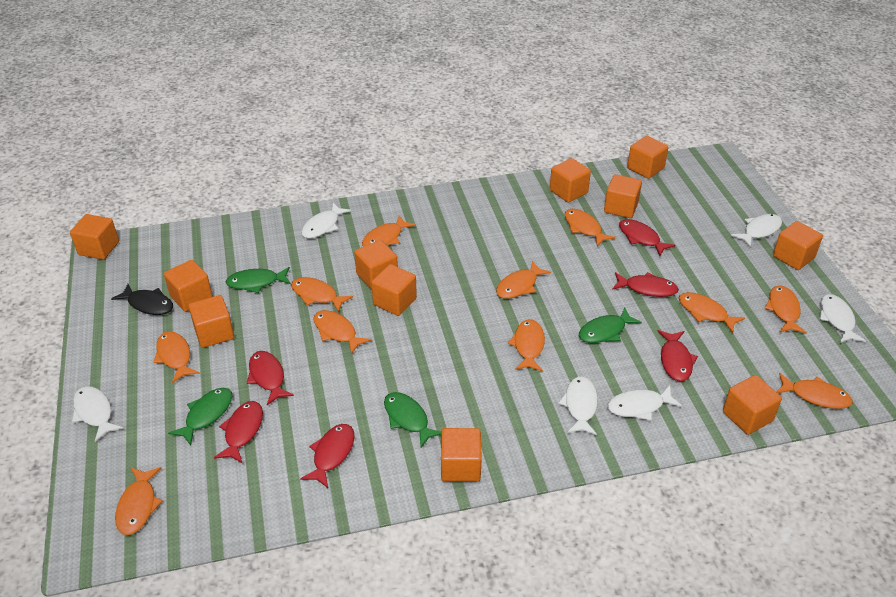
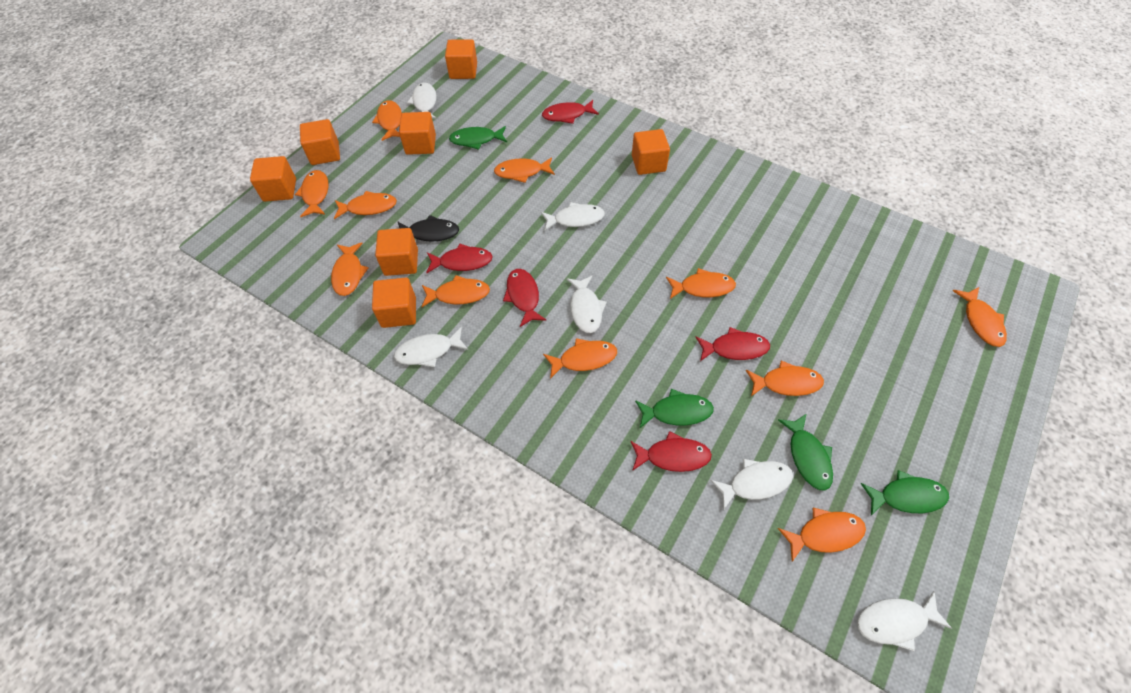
orange cube: 11 -> 7
red fish: 6 -> 5

